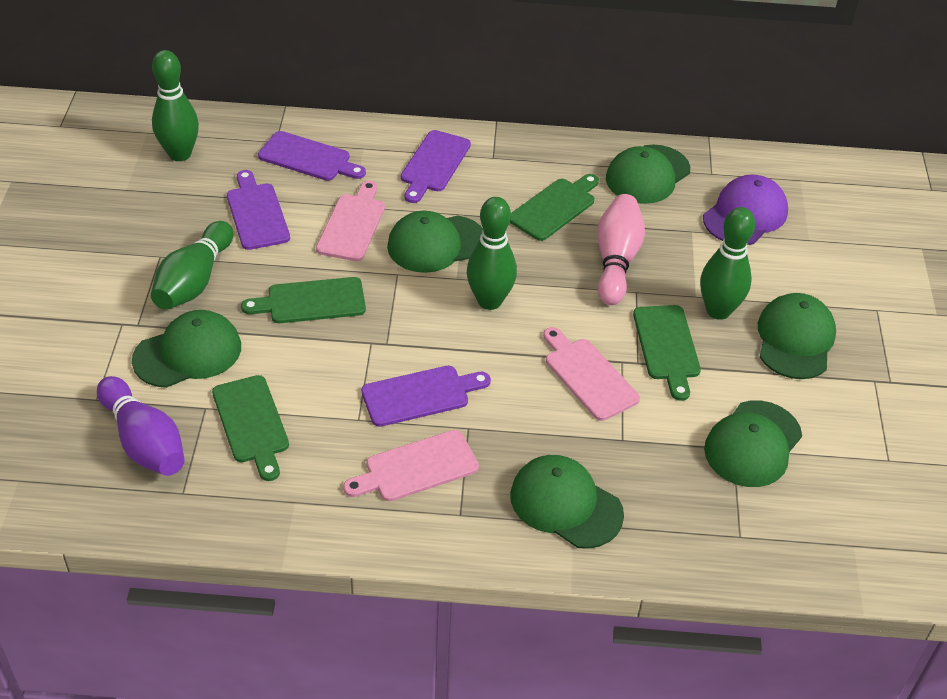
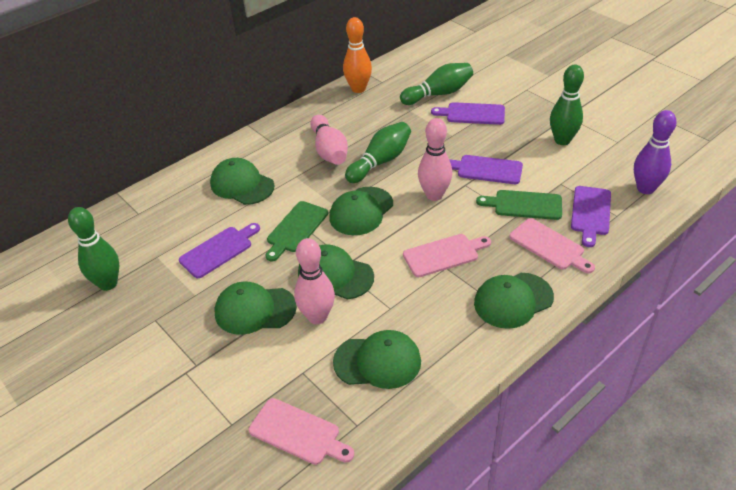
green cutting board: 4 -> 2
orange bowling pin: 0 -> 1
pink bowling pin: 1 -> 3
purple cap: 1 -> 0

